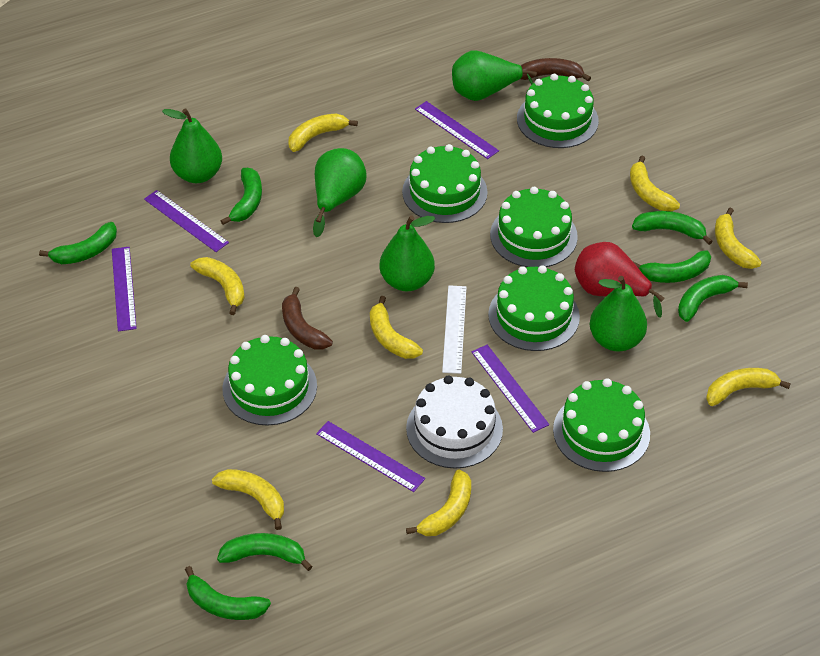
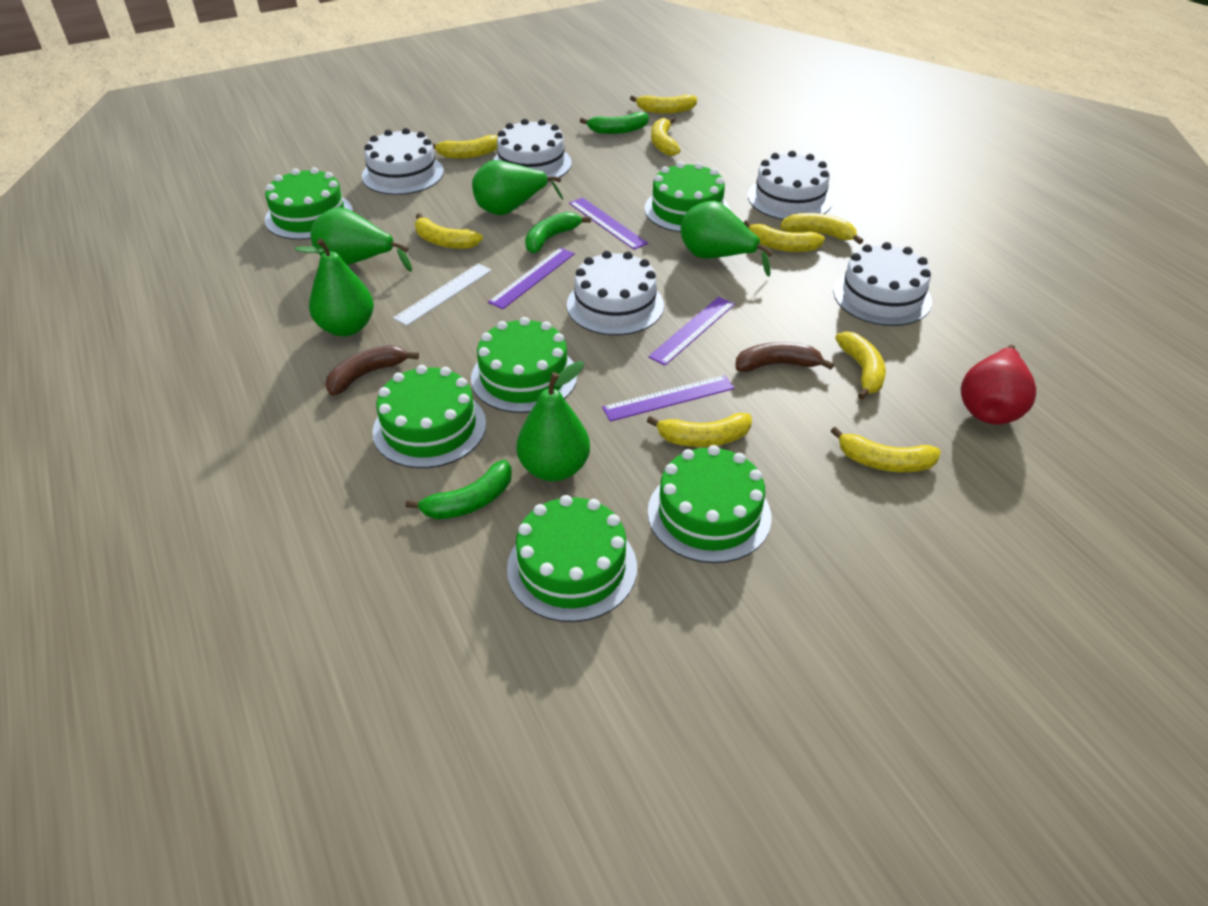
green banana: 7 -> 3
purple ruler: 5 -> 4
white cake: 1 -> 5
yellow banana: 8 -> 9

